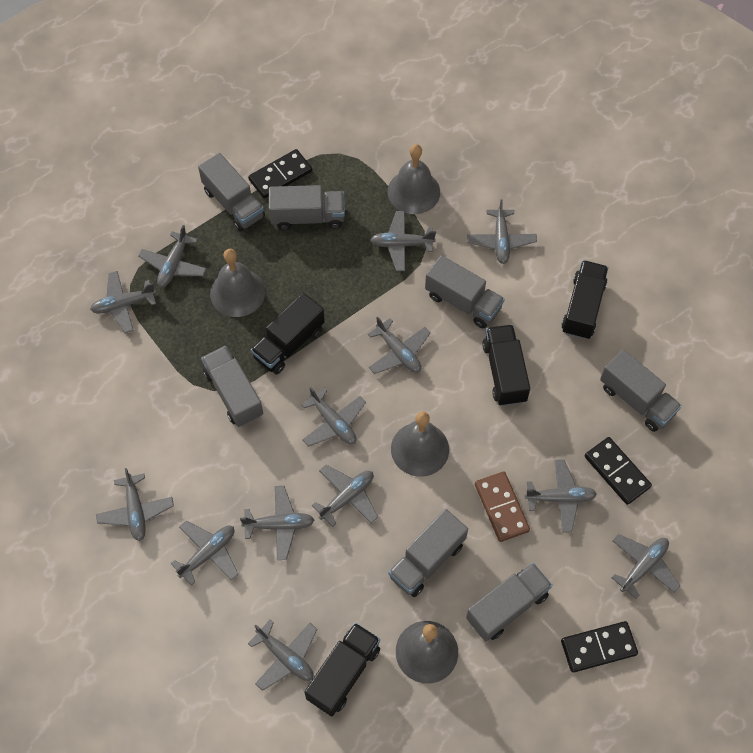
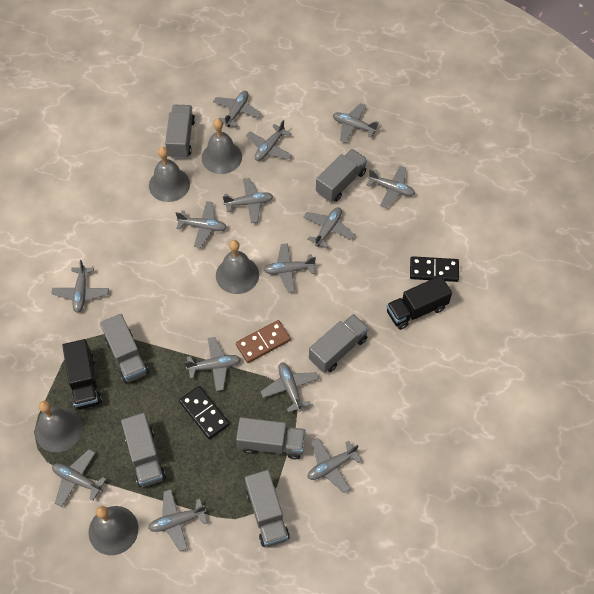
black domino: 3 -> 2
black truck: 4 -> 2
grey bell: 4 -> 5
grey plane: 13 -> 14

